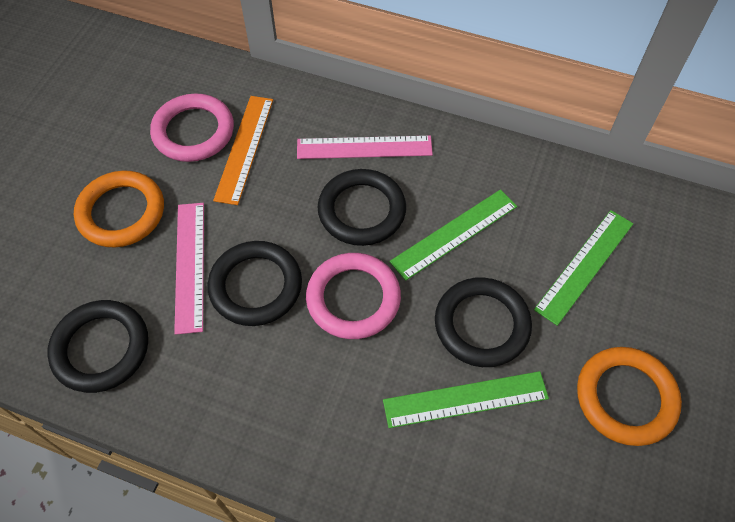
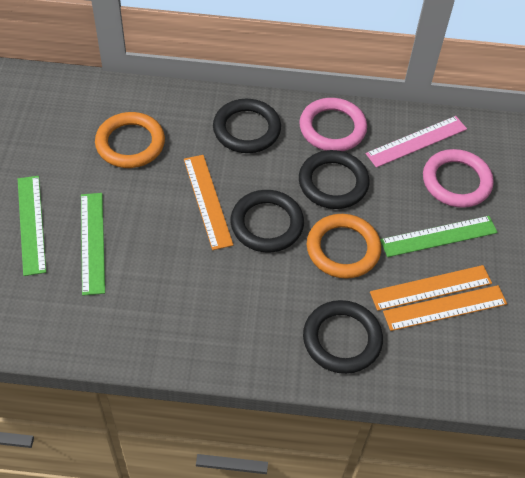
orange ruler: 1 -> 3
pink ruler: 2 -> 1

